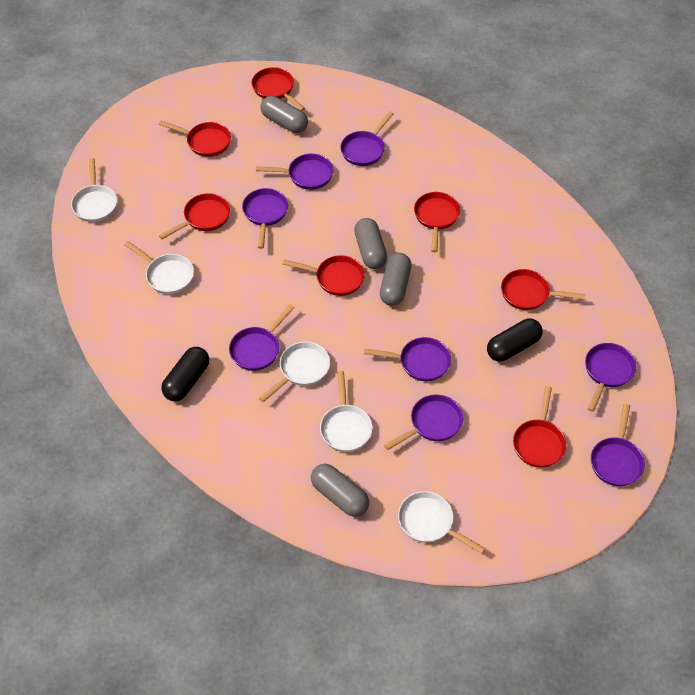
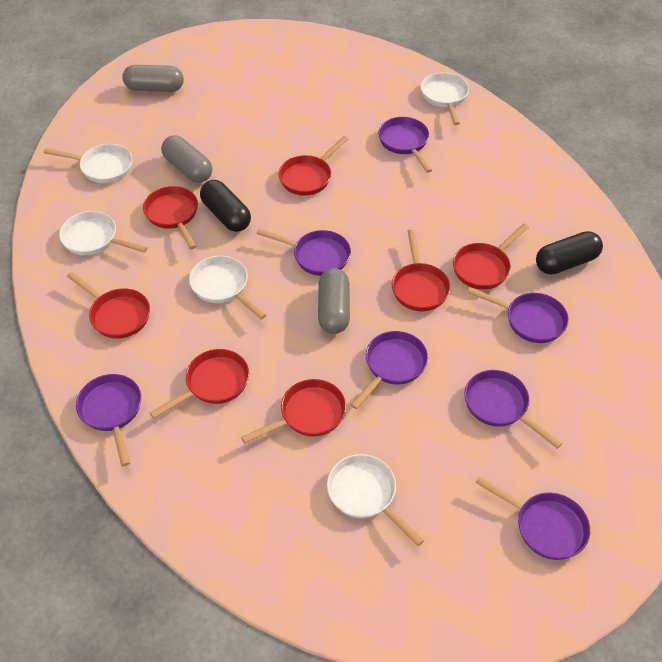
grey capsule: 4 -> 3
purple pan: 8 -> 7

